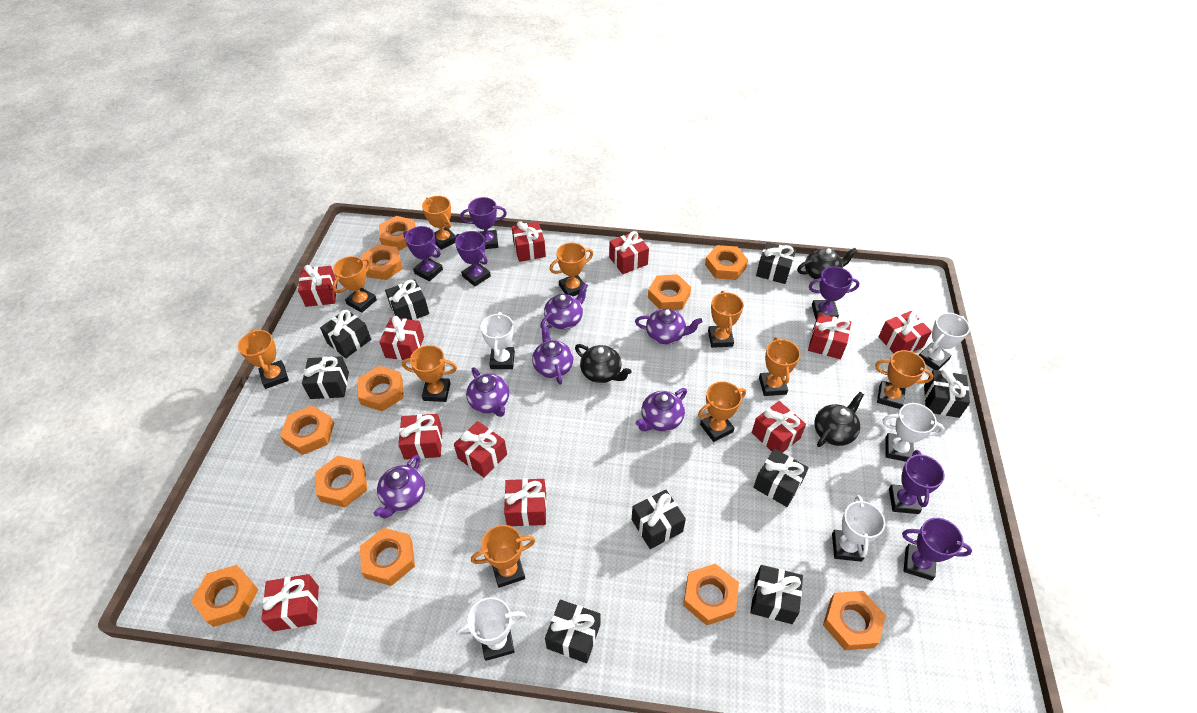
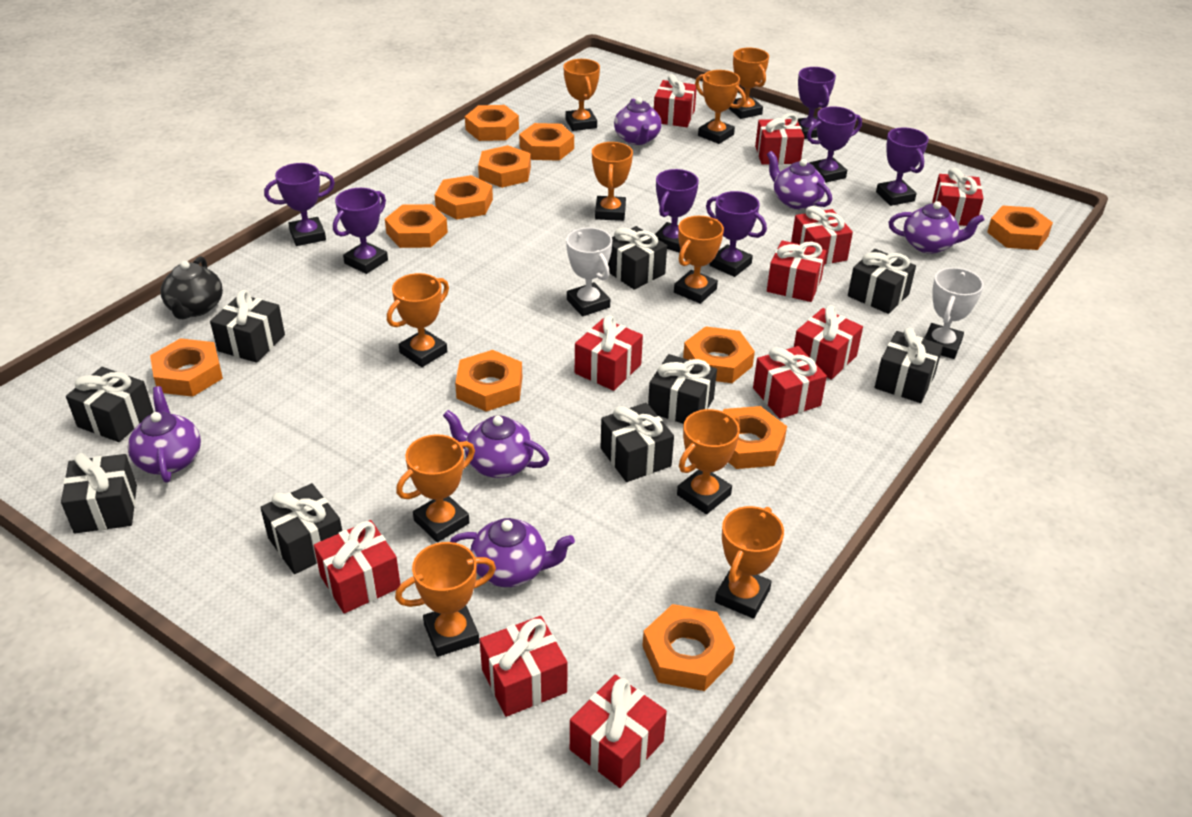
black teapot: 3 -> 1
purple trophy: 6 -> 7
white trophy: 5 -> 2

